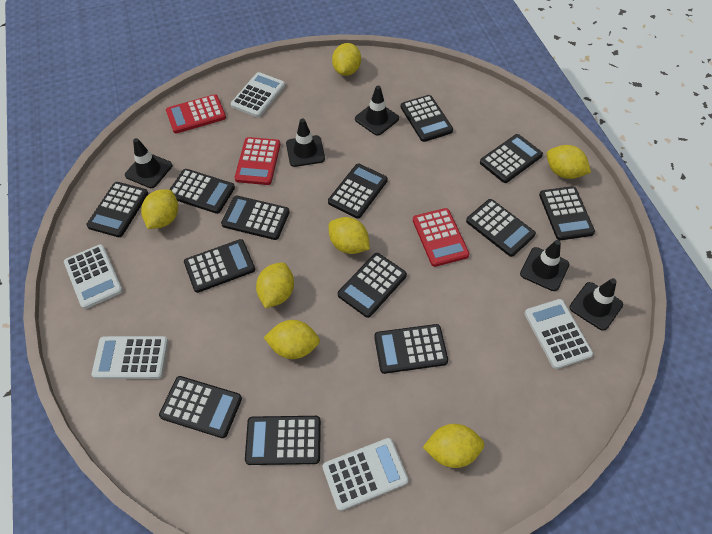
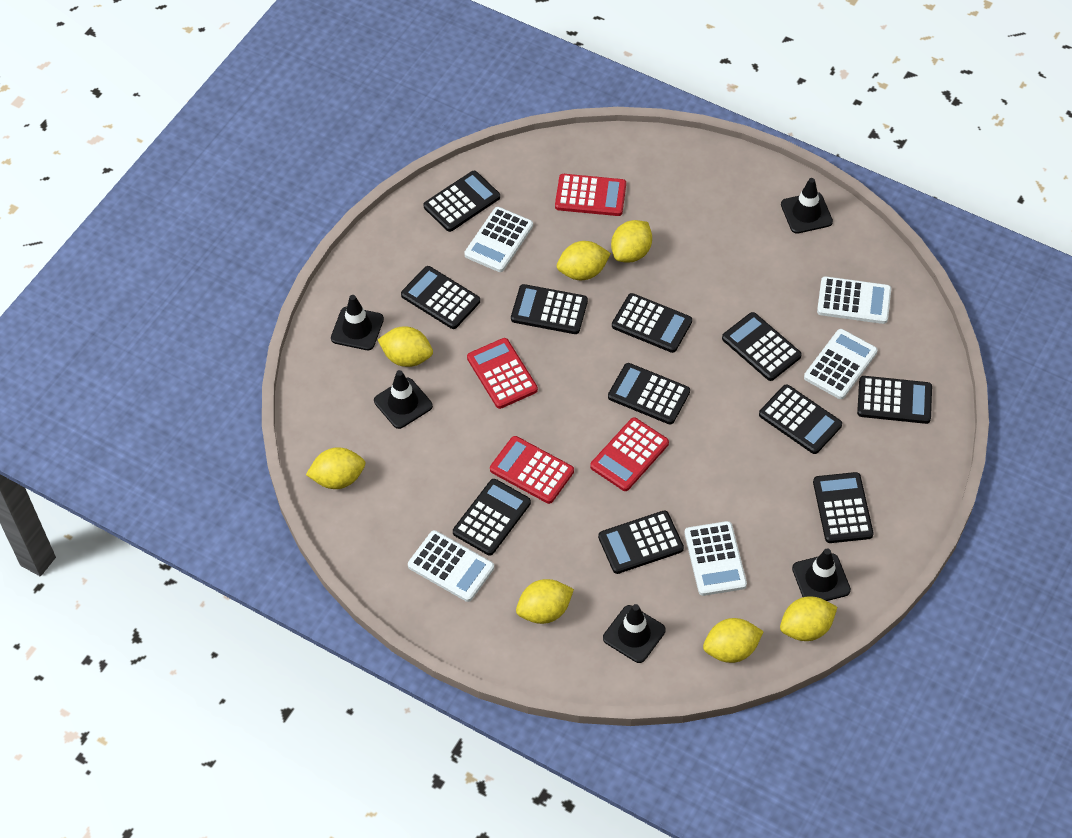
black calculator: 13 -> 11
red calculator: 3 -> 4

